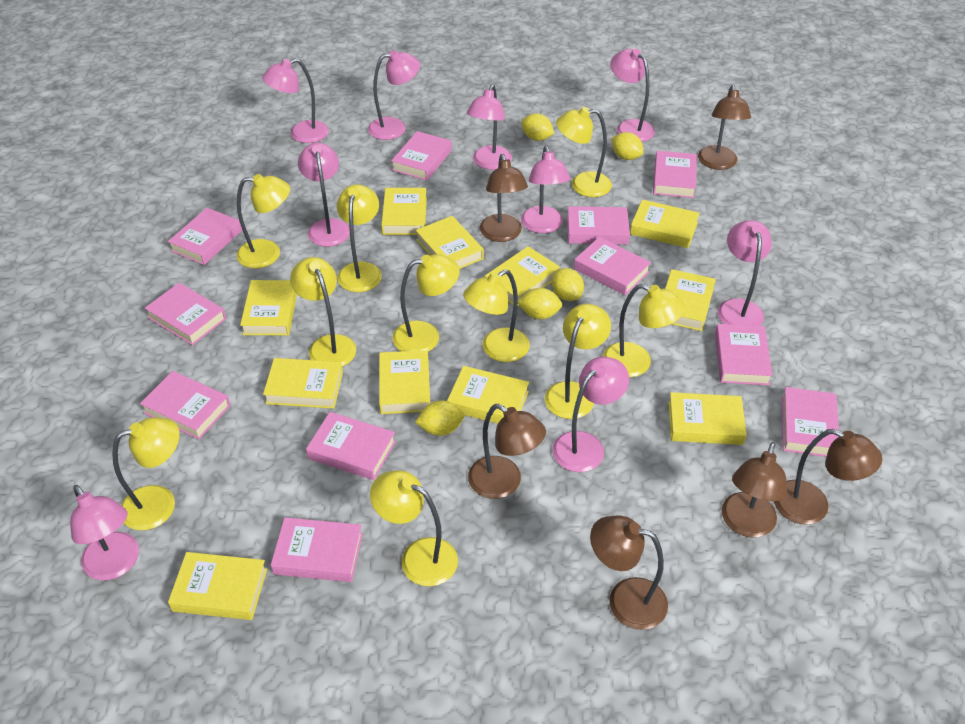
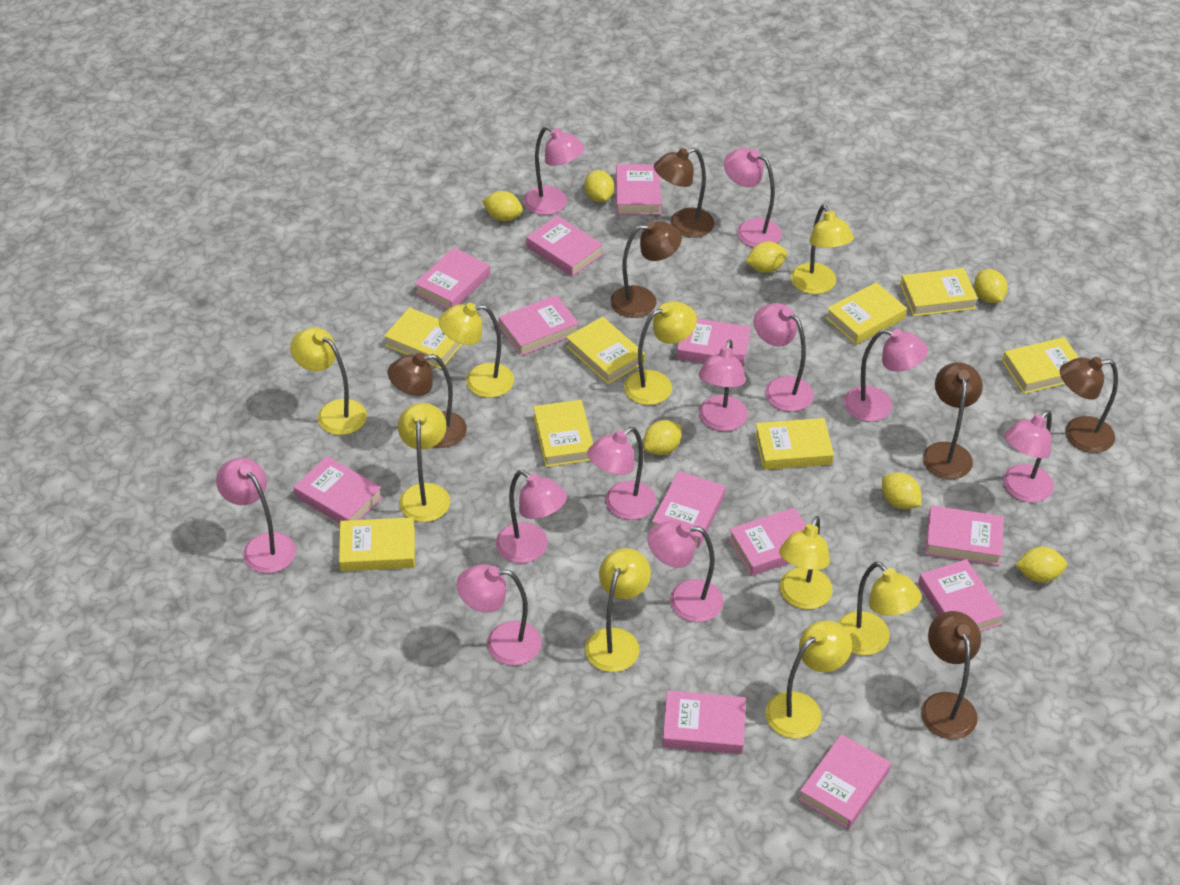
pink book: 11 -> 12
pink lamp: 9 -> 11
yellow book: 11 -> 8
yellow lamp: 10 -> 9
yellow lemon: 5 -> 7

